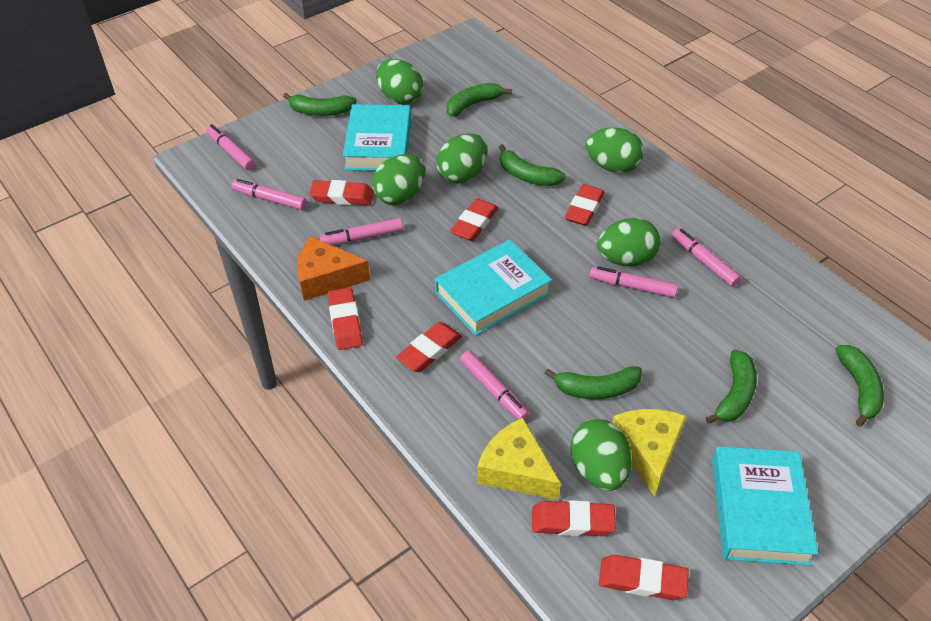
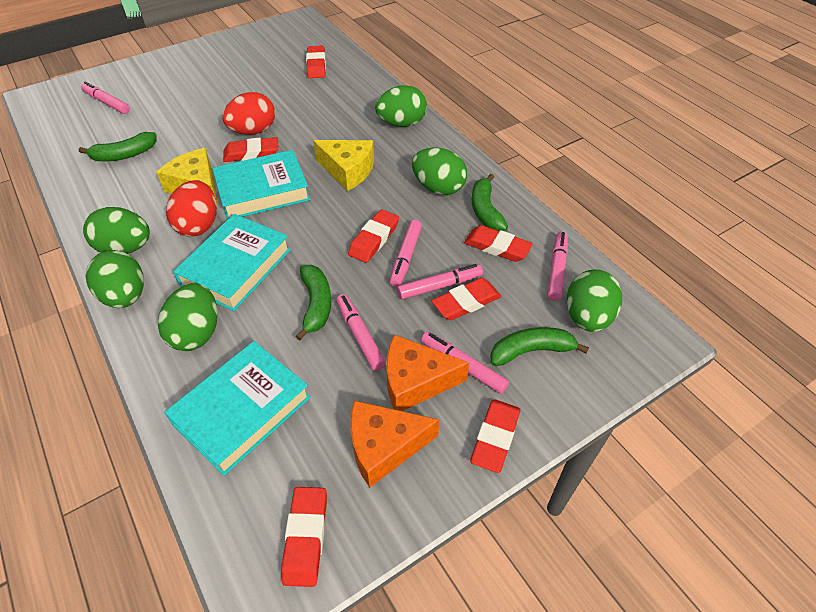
green banana: 6 -> 4
orange cheese: 1 -> 2
red egg: 0 -> 2

